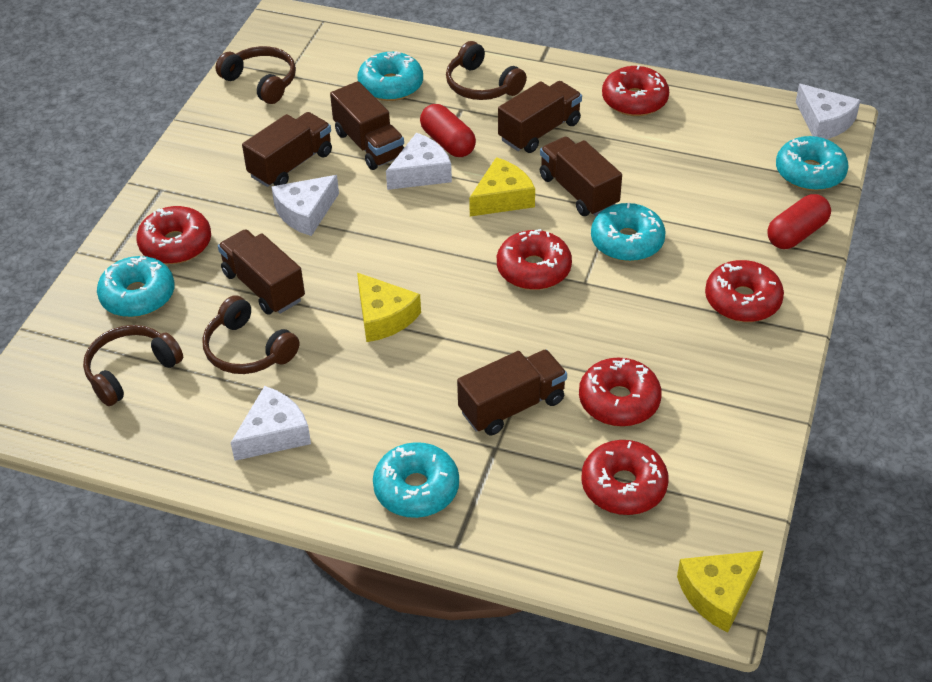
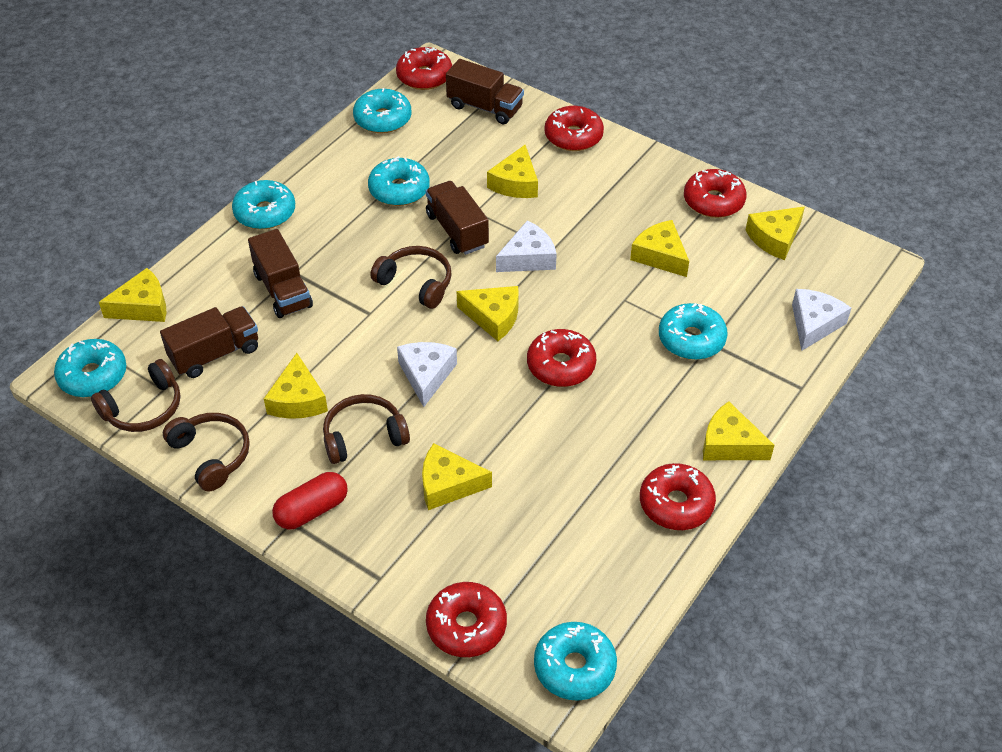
brown truck: 6 -> 4
red capsule: 2 -> 1
turquoise donut: 5 -> 6
white cheese: 4 -> 3
yellow cheese: 3 -> 8

